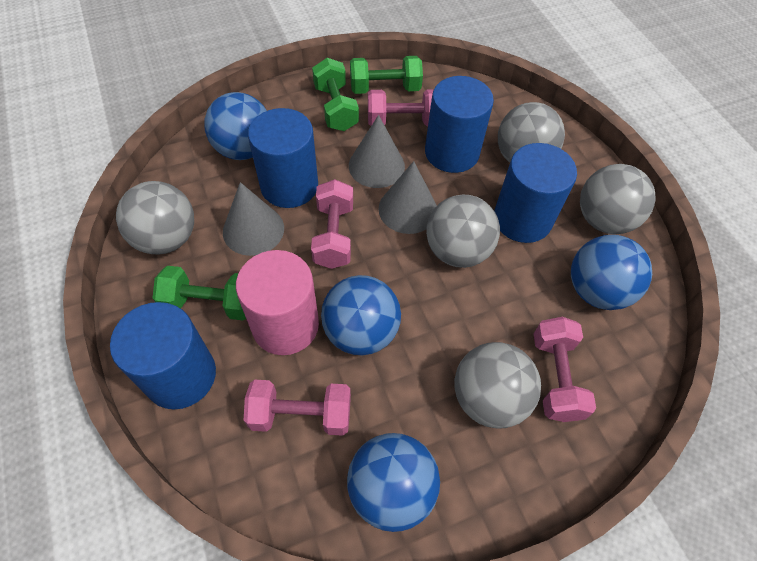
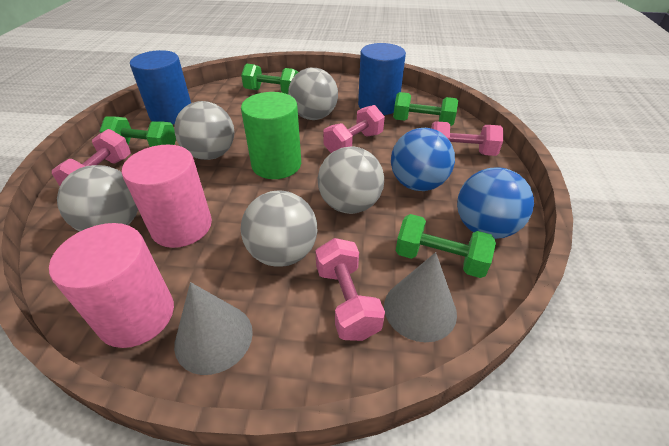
blue ball: 4 -> 2
blue cylinder: 4 -> 2
green cylinder: 0 -> 1
green dumbbell: 3 -> 4
grey cone: 3 -> 2
pink cylinder: 1 -> 2

